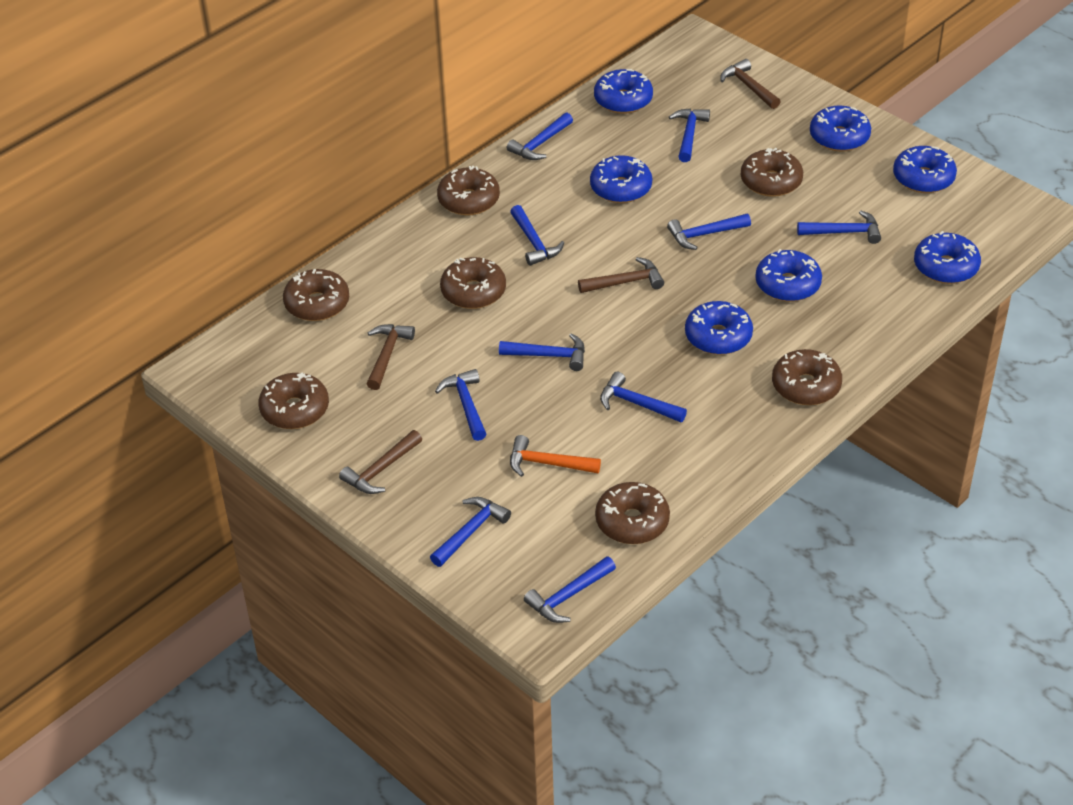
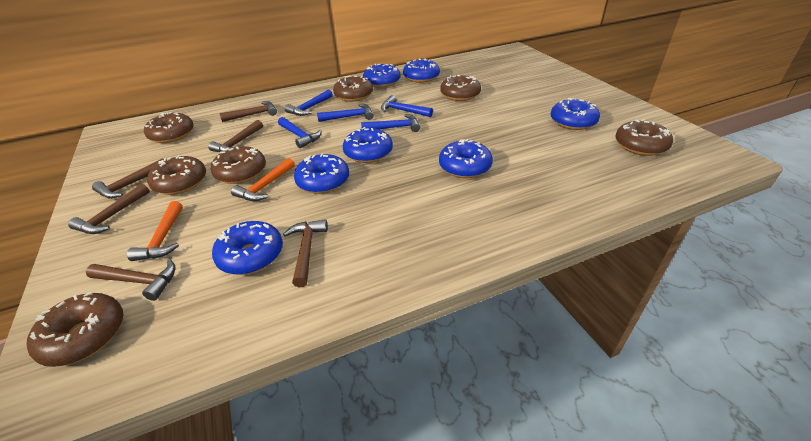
blue hammer: 10 -> 5
brown hammer: 4 -> 6
orange hammer: 1 -> 2

